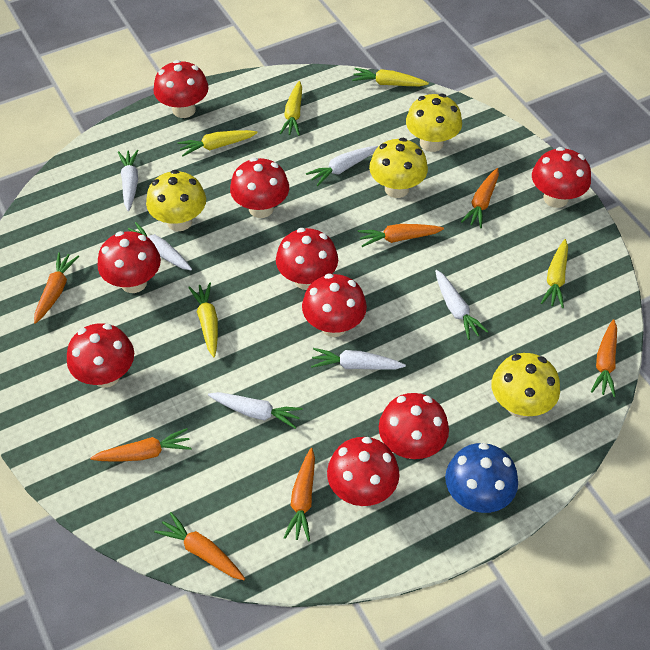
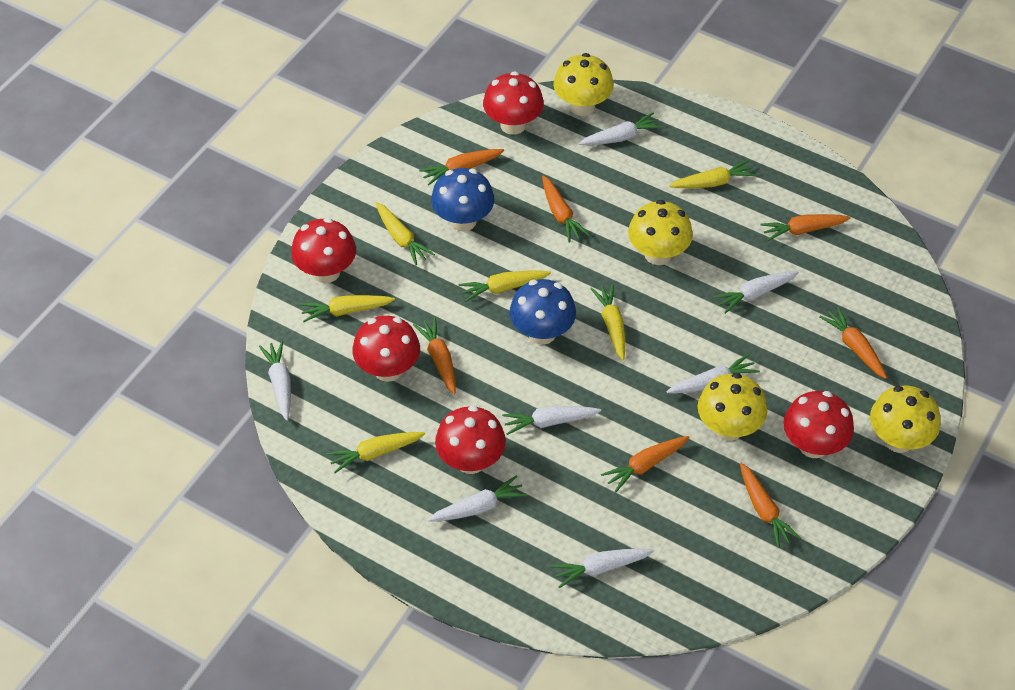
blue mushroom: 1 -> 2
red mushroom: 9 -> 5
white carrot: 6 -> 7
yellow carrot: 5 -> 6

